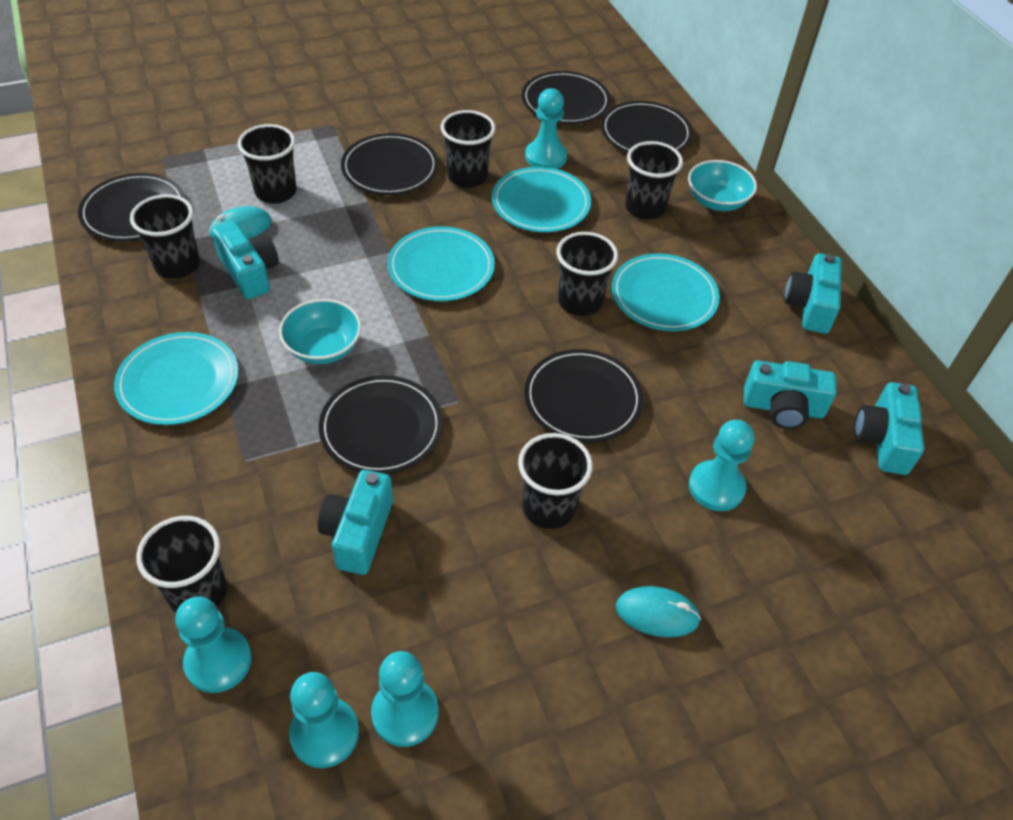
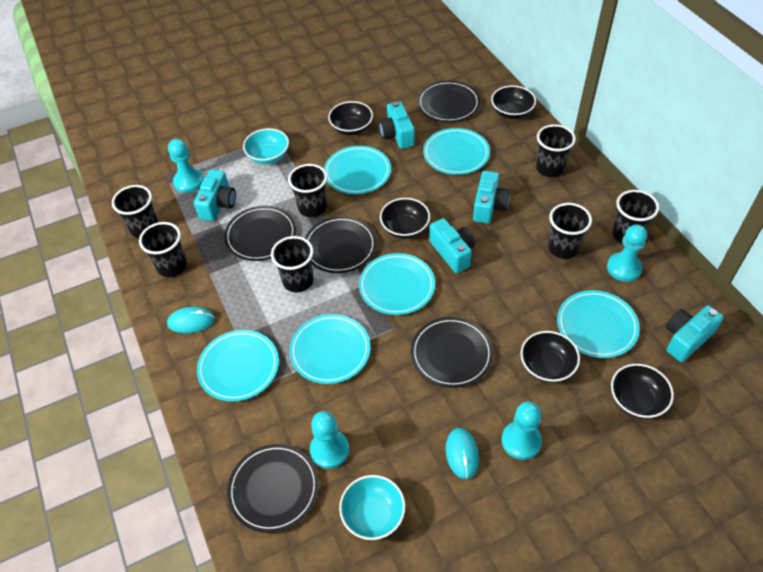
black bowl: 0 -> 5
black plate: 6 -> 5
turquoise pawn: 5 -> 4
turquoise plate: 4 -> 6

